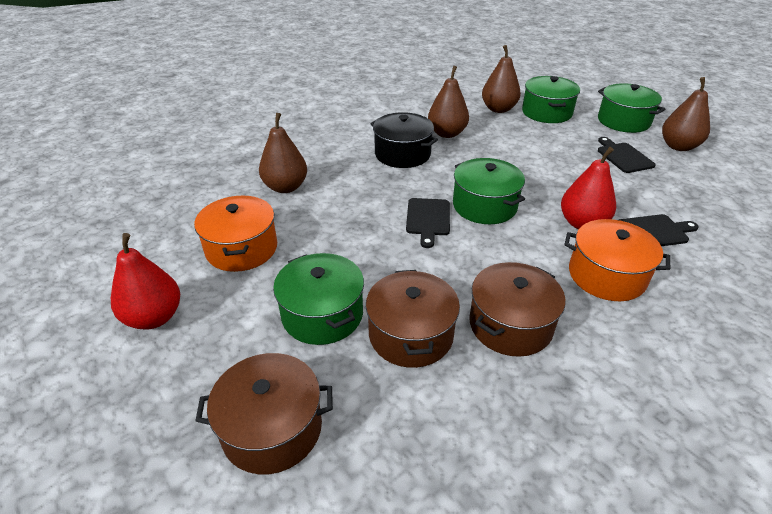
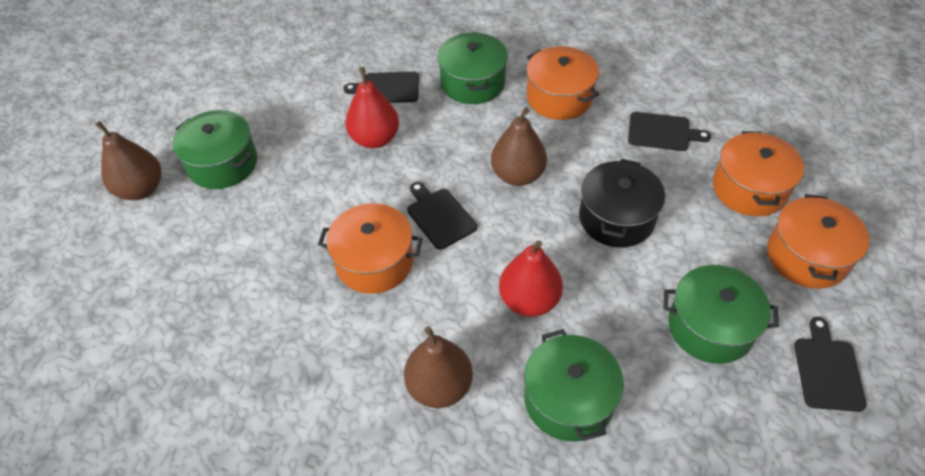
black cutting board: 3 -> 4
brown pear: 4 -> 3
brown pot: 3 -> 0
orange pot: 2 -> 4

